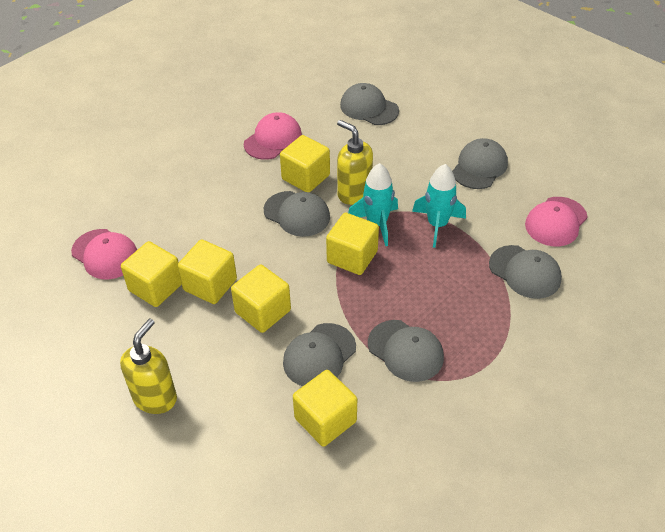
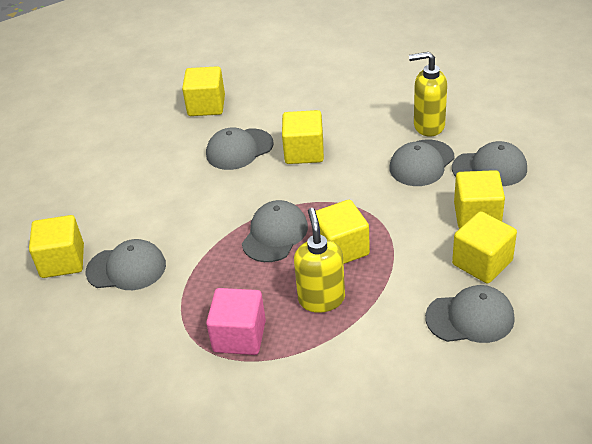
pink cap: 3 -> 0
pink cube: 0 -> 1
turquoise rocket: 2 -> 0

